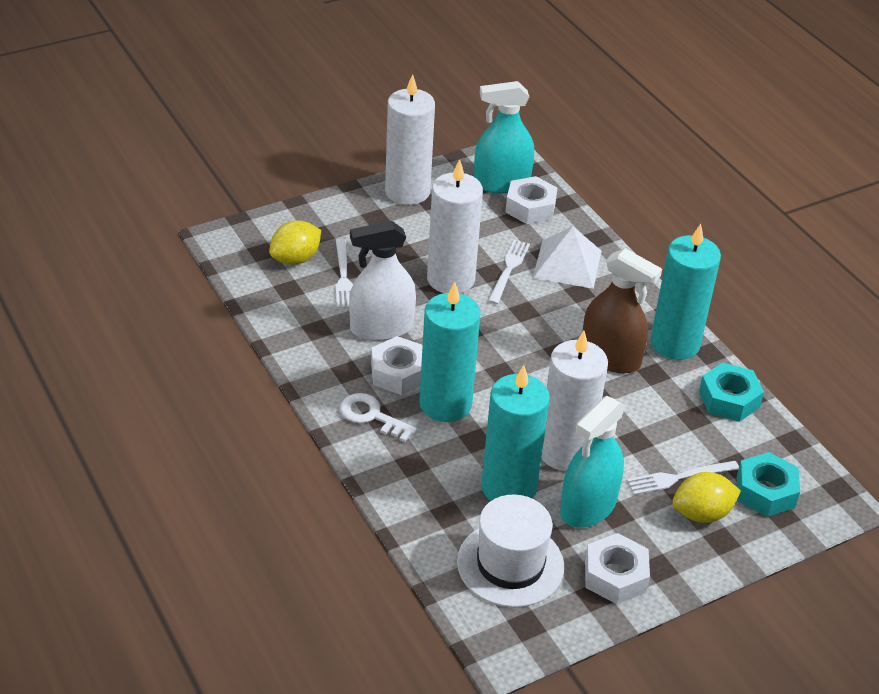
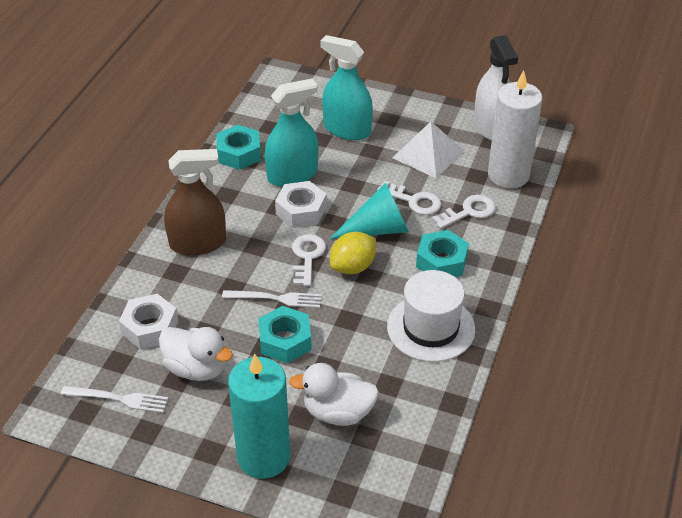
turquoise candle: 3 -> 1
turquoise cone: 0 -> 1
turquoise nut: 2 -> 3
white candle: 3 -> 1
white duck: 0 -> 2
white fork: 3 -> 2
white key: 1 -> 3
white nut: 3 -> 2
yellow lemon: 2 -> 1

